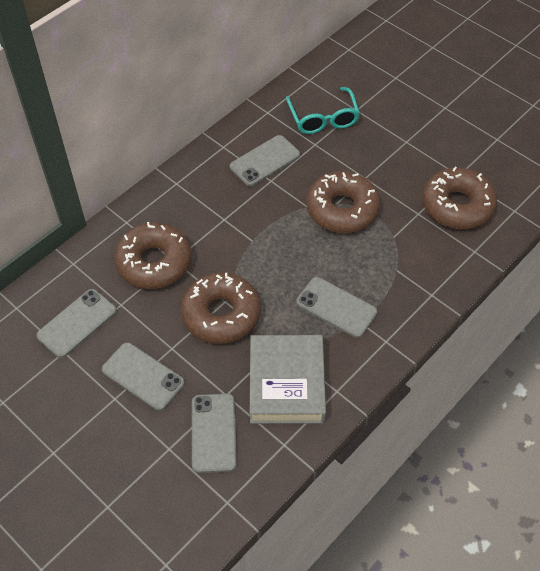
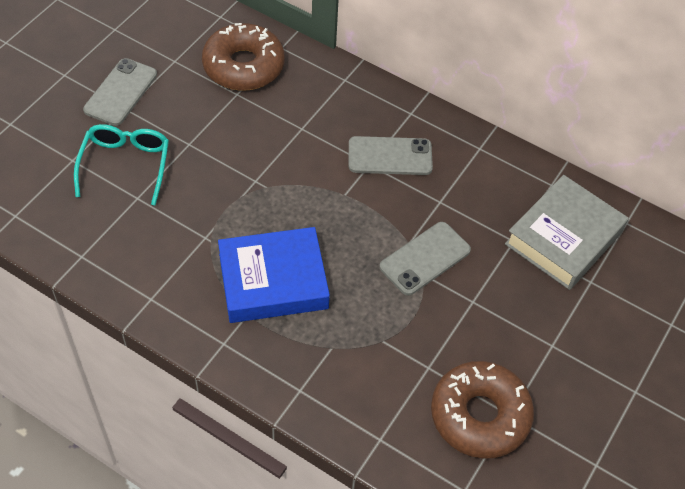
blue book: 0 -> 1
brown donut: 4 -> 2
grey phone: 5 -> 3

